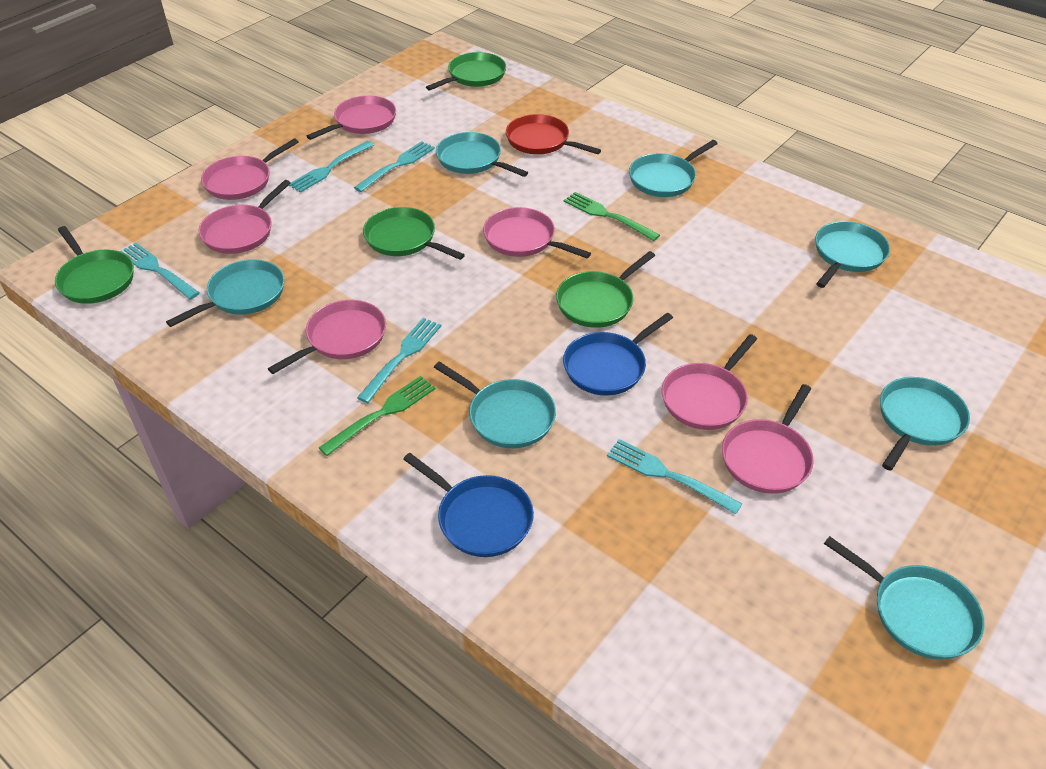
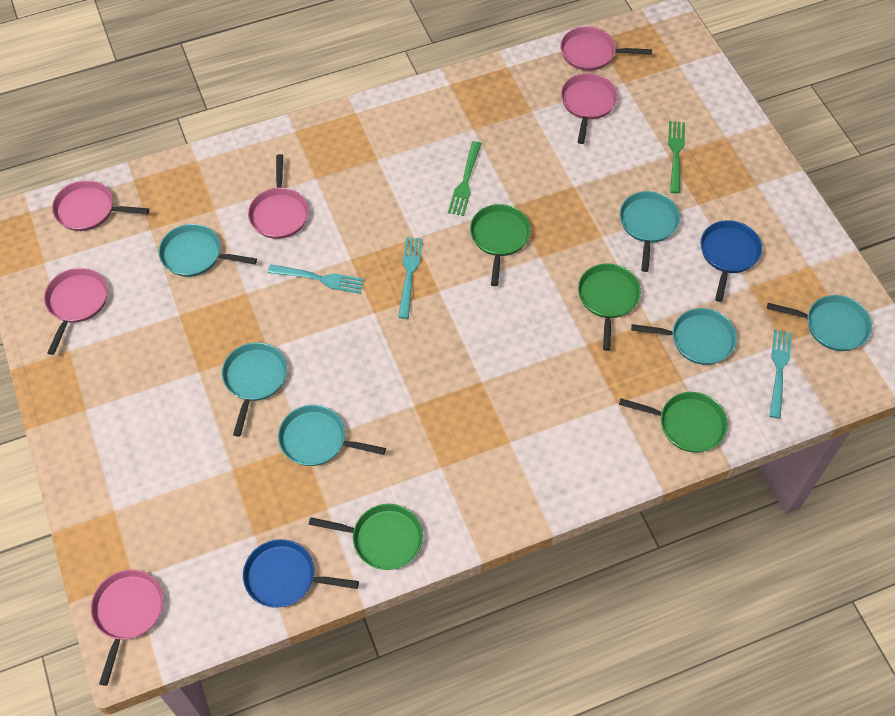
pink pan: 7 -> 6
red pan: 1 -> 0
turquoise fork: 5 -> 3
turquoise pan: 7 -> 6

